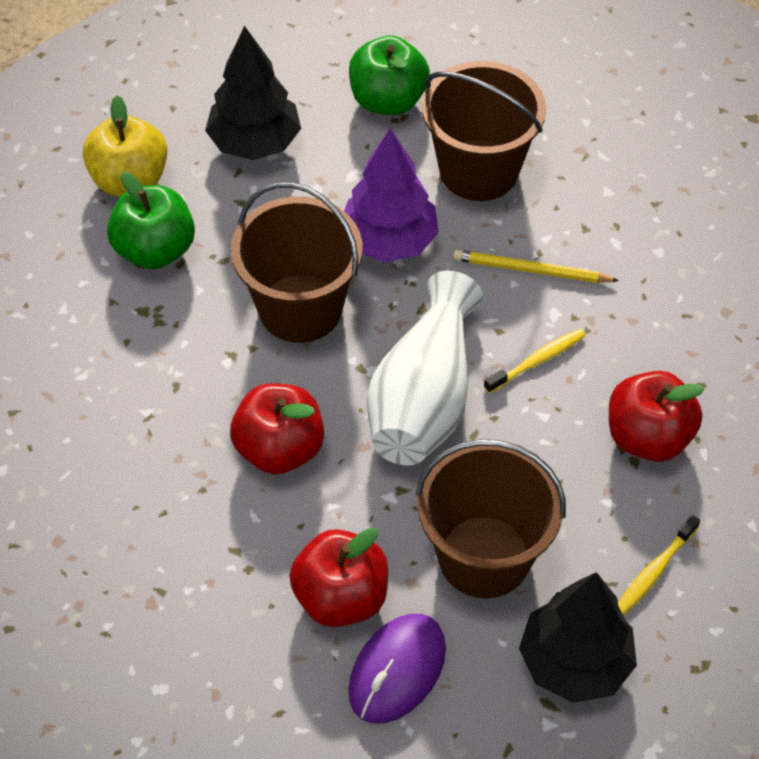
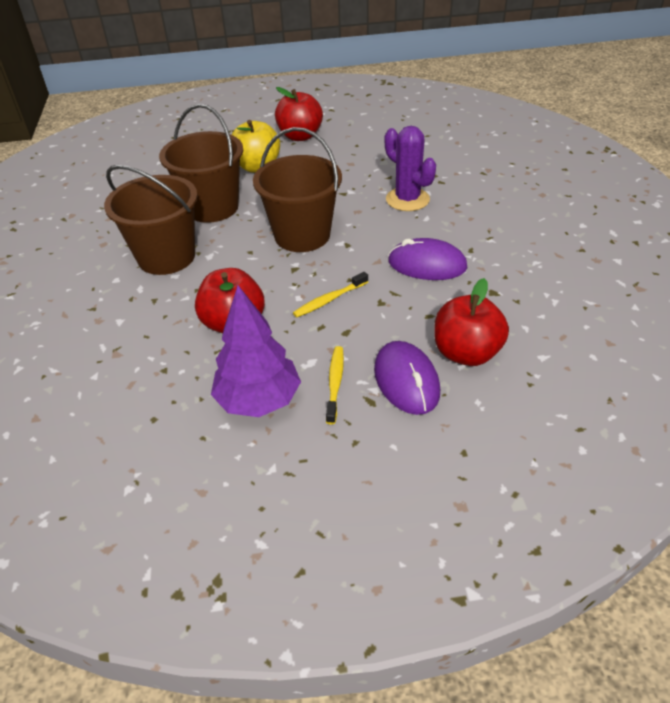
black tree: 2 -> 0
green apple: 2 -> 0
purple cactus: 0 -> 1
purple mouse: 1 -> 2
white vase: 1 -> 0
yellow pencil: 1 -> 0

